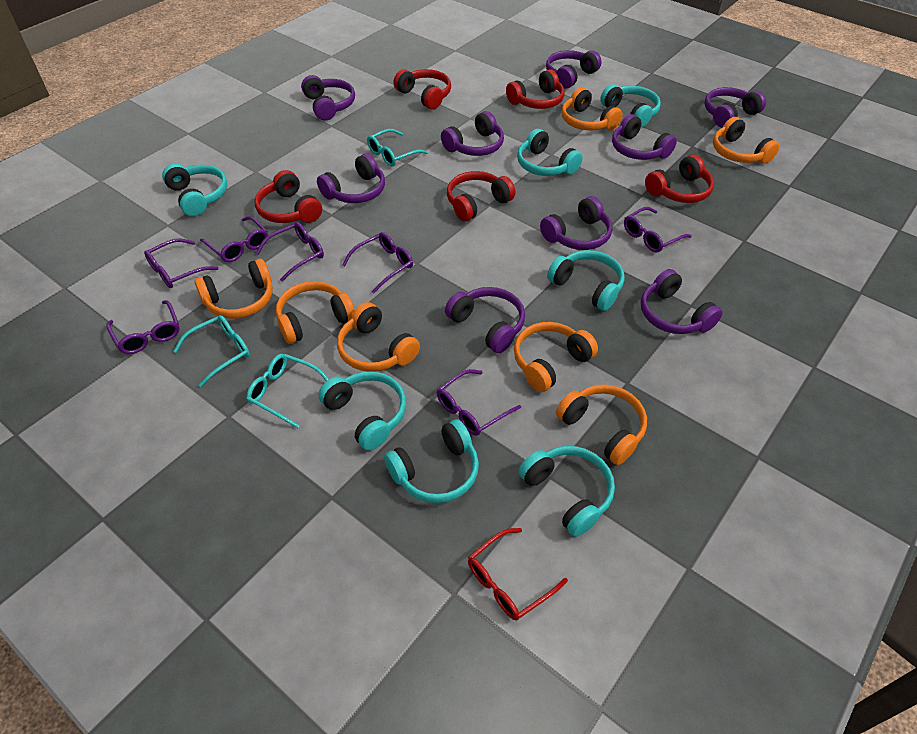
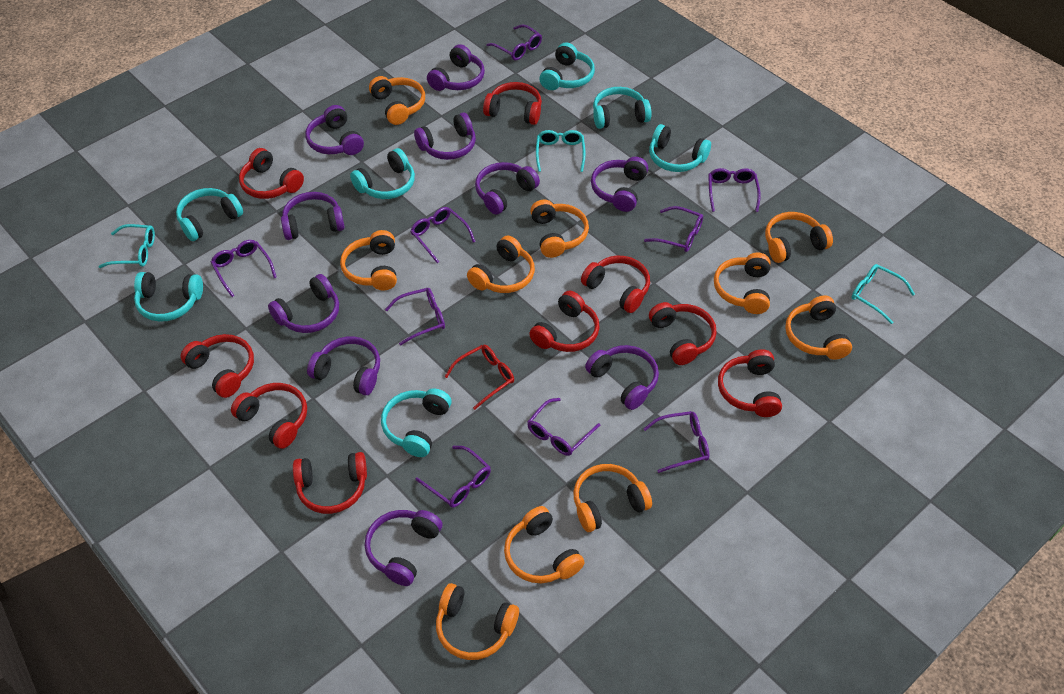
orange headphones: 7 -> 10
purple glasses: 7 -> 9
purple headphones: 9 -> 10
red headphones: 5 -> 9

